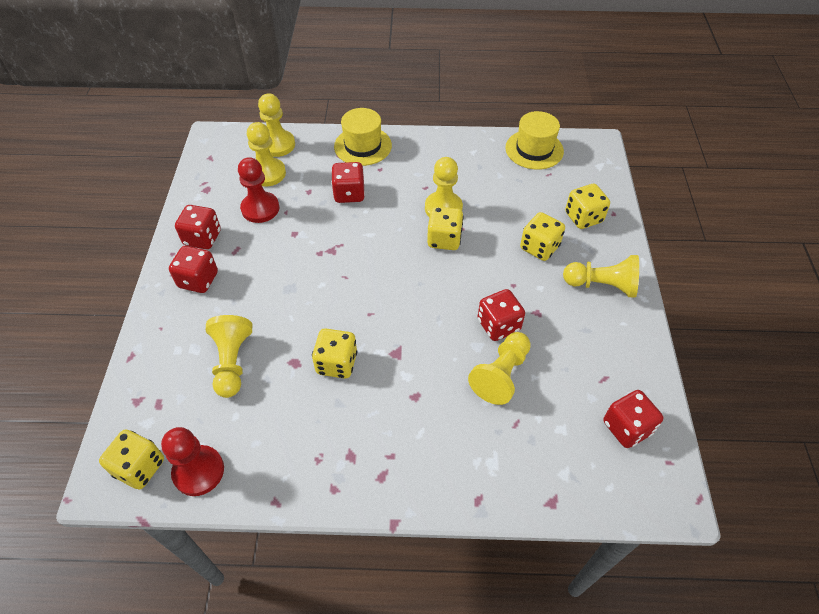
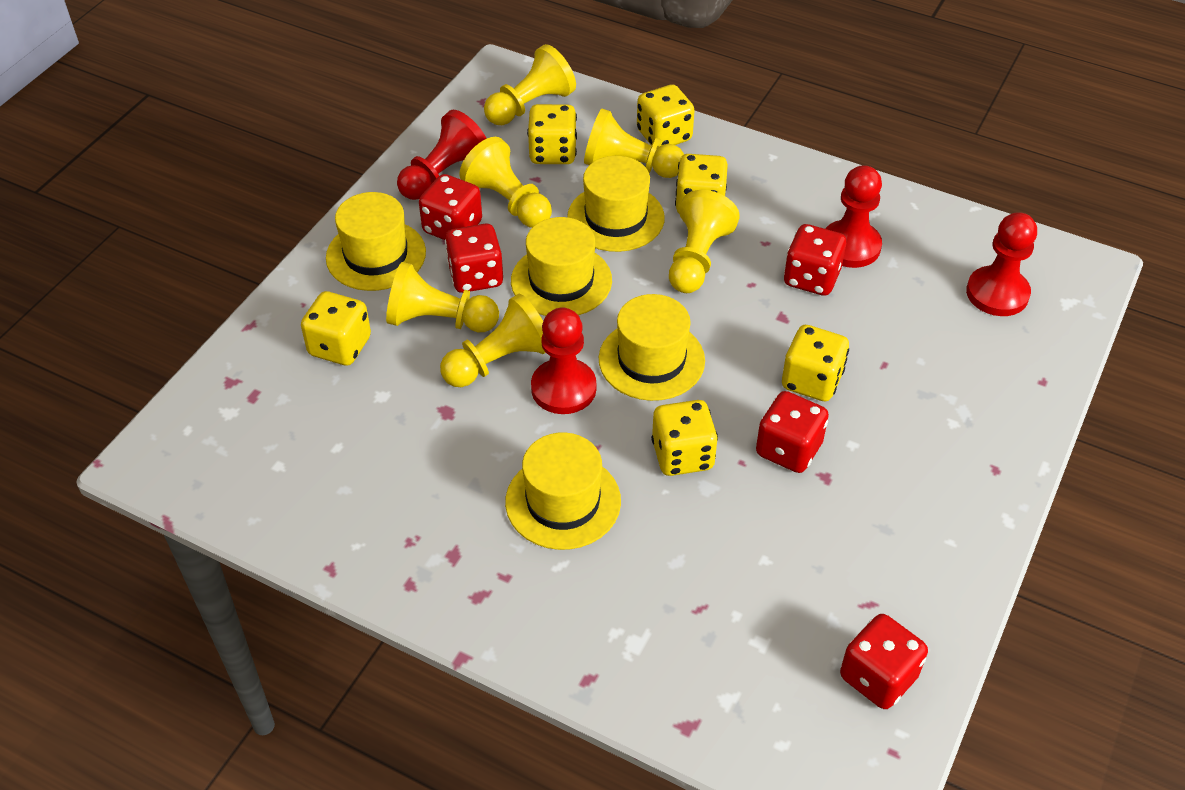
red pawn: 2 -> 4
yellow dice: 5 -> 6
yellow hat: 2 -> 5

